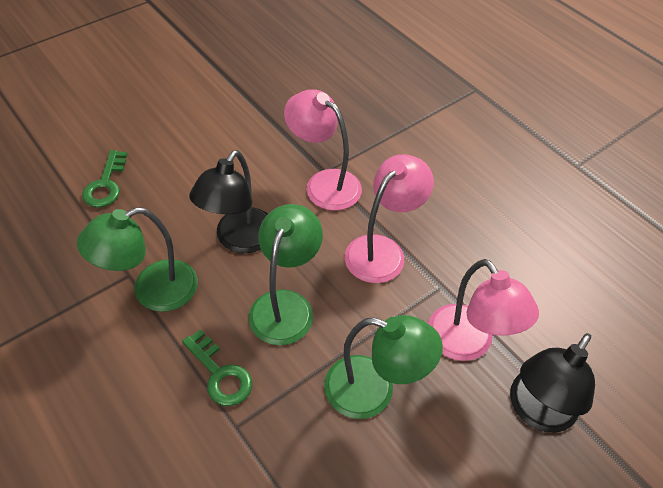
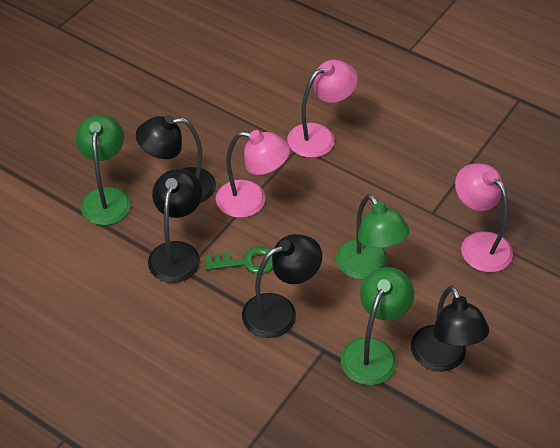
black lamp: 2 -> 4
green key: 2 -> 1

